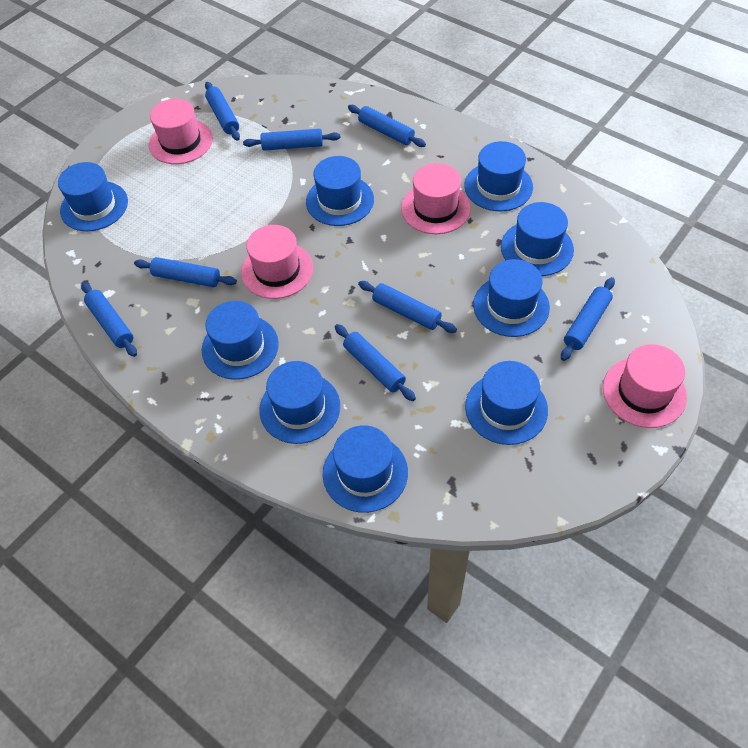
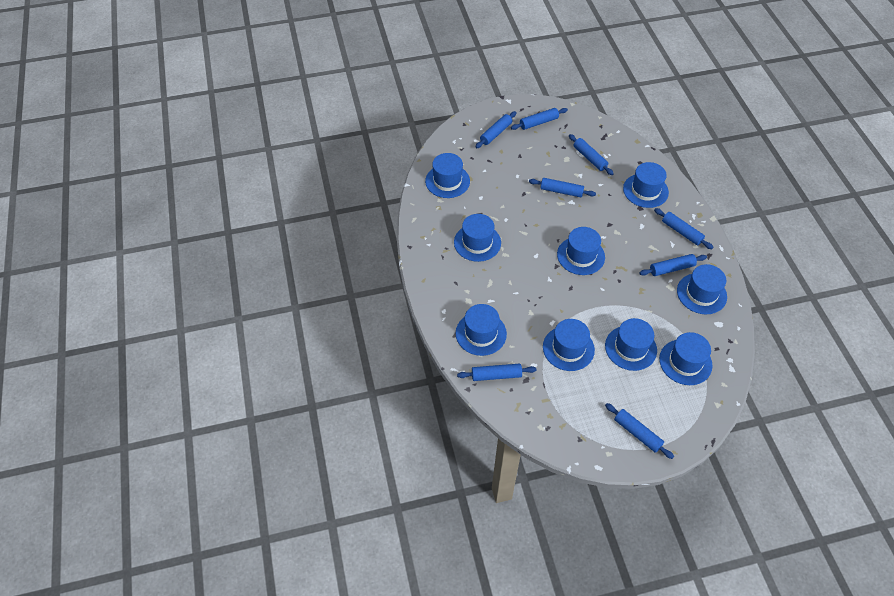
pink hat: 4 -> 0

